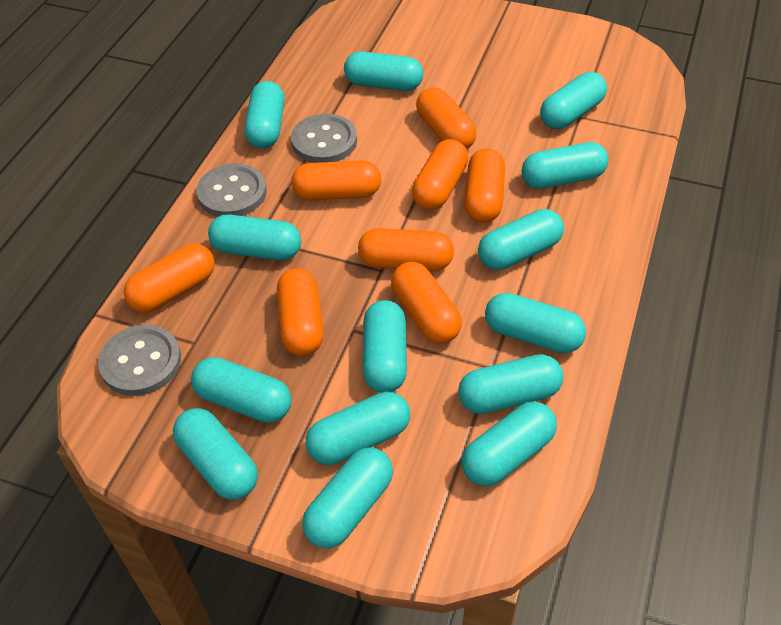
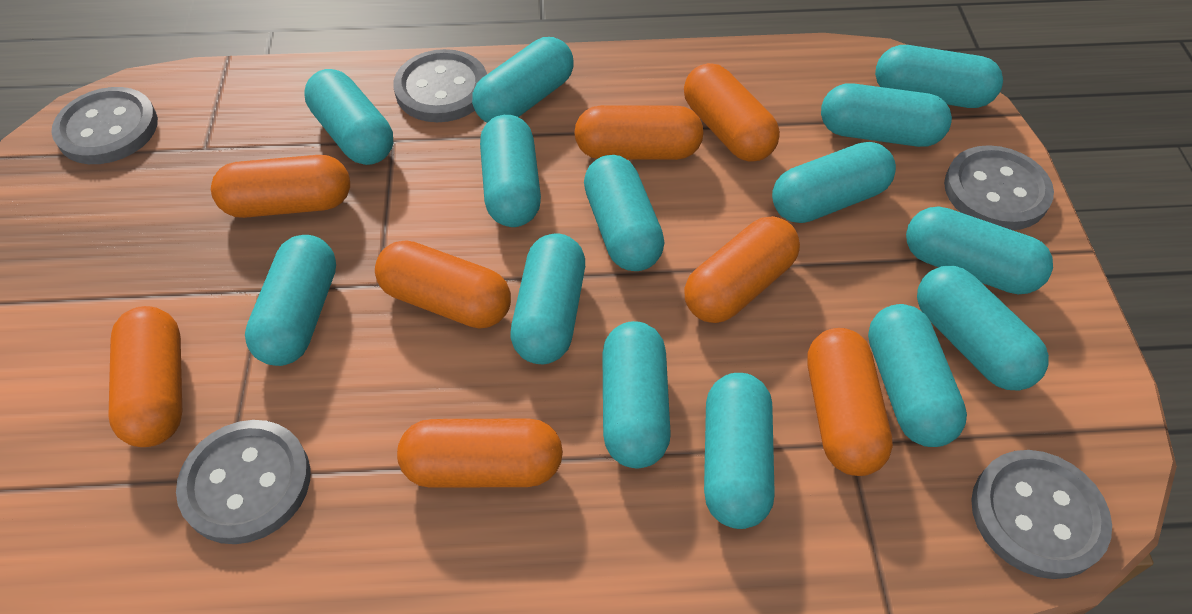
grey button: 3 -> 5

